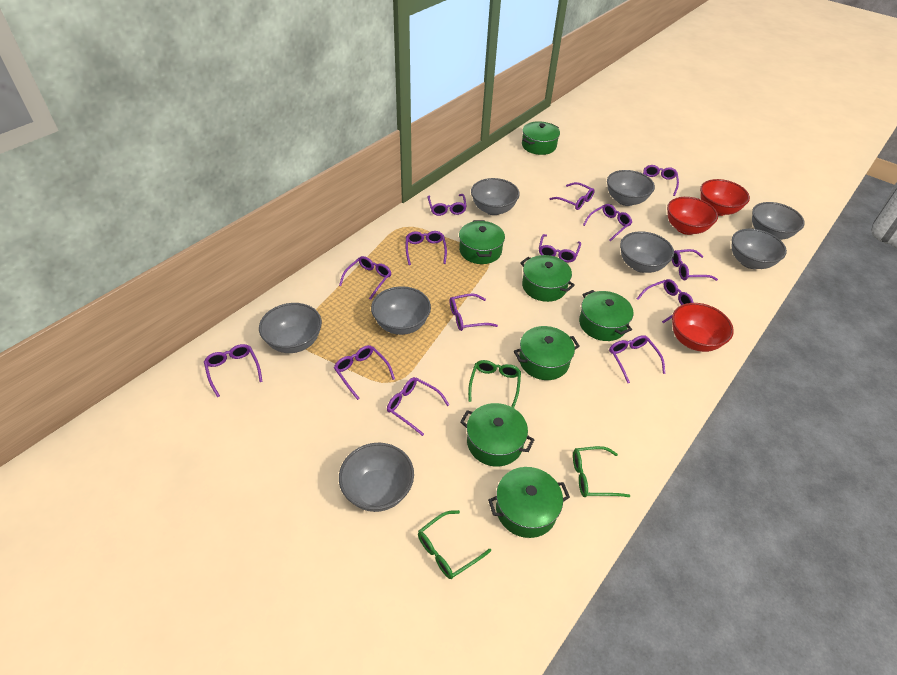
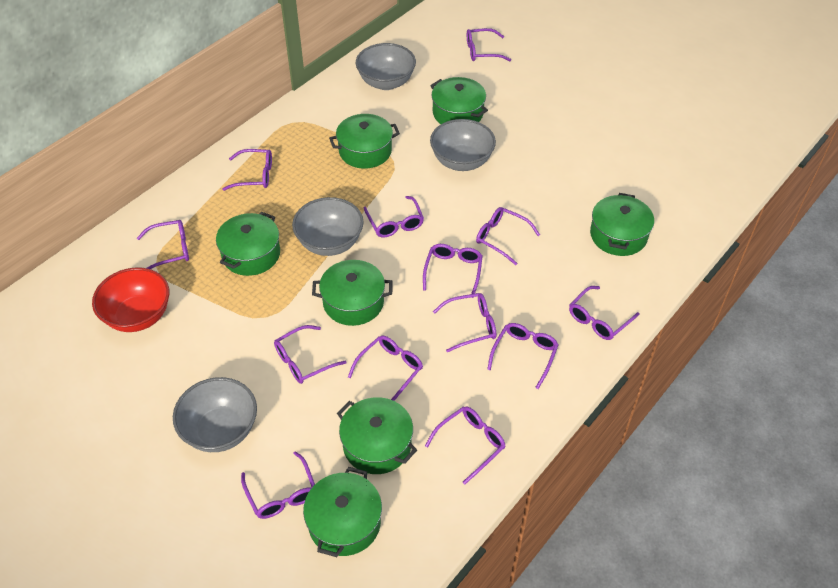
green glasses: 3 -> 0
grey bowl: 8 -> 4
purple glasses: 14 -> 13
red bowl: 3 -> 1

